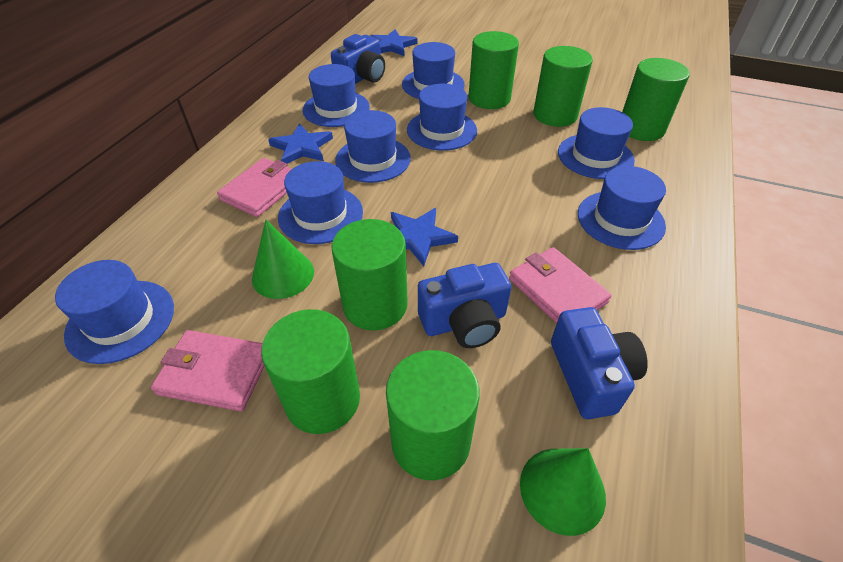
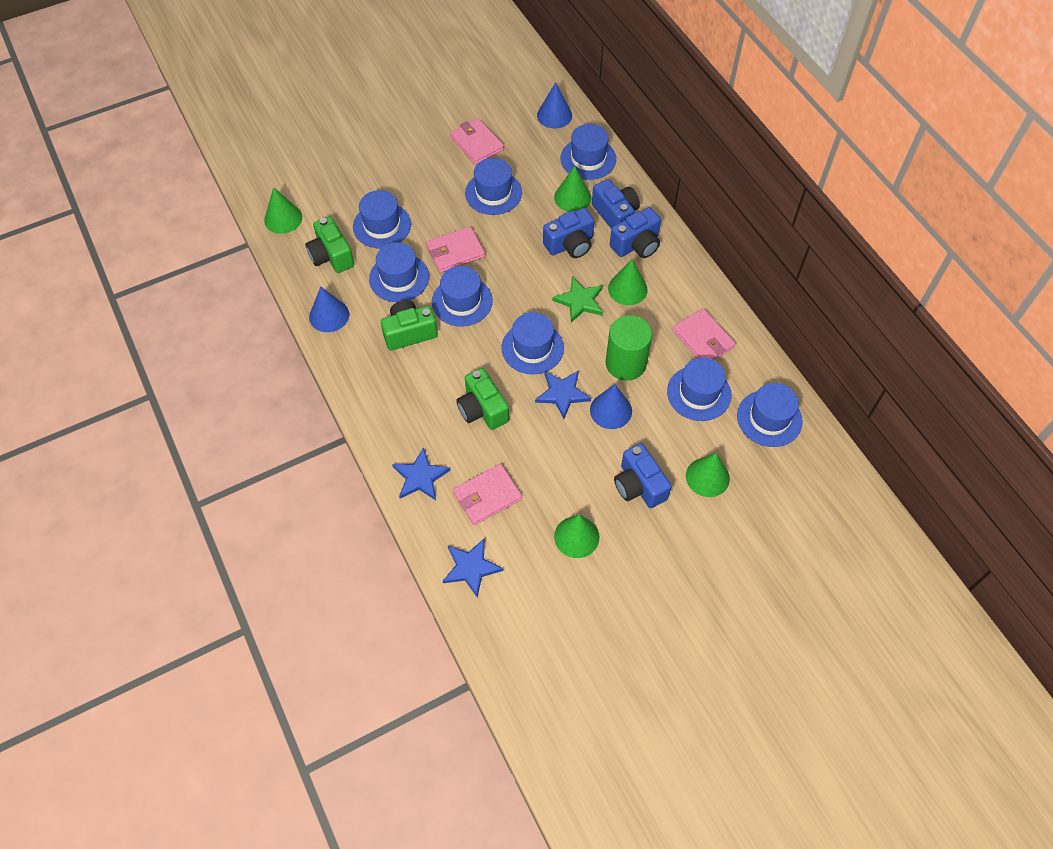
blue camera: 3 -> 4
blue cone: 0 -> 3
green camera: 0 -> 3
green cone: 2 -> 5
green cylinder: 6 -> 1
green star: 0 -> 1
pink wallet: 3 -> 4

